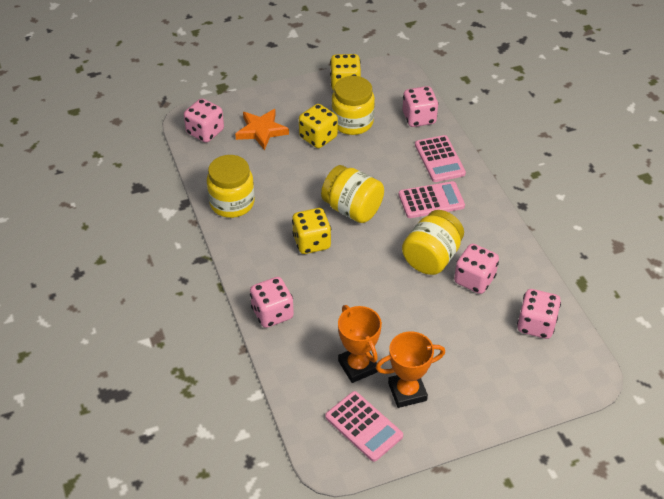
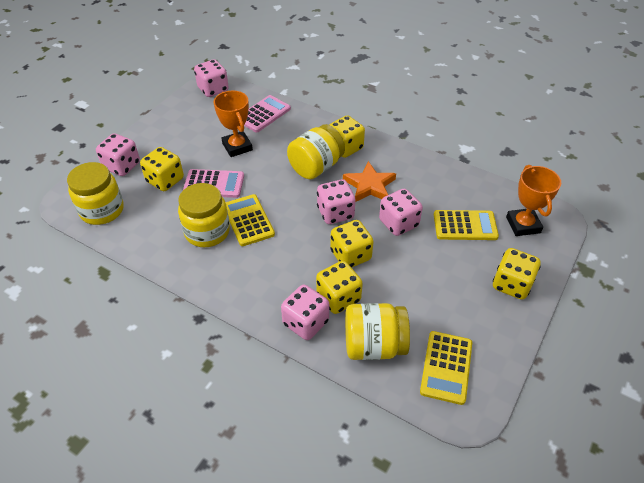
pink calculator: 3 -> 2
yellow calculator: 0 -> 3
yellow dice: 3 -> 5

